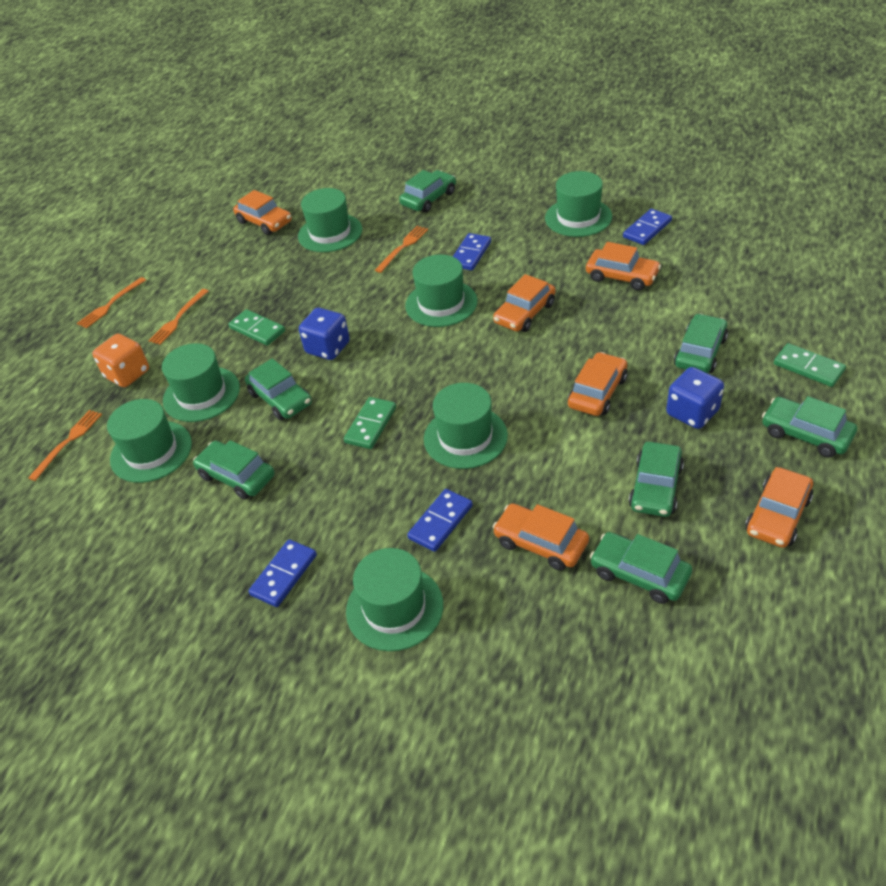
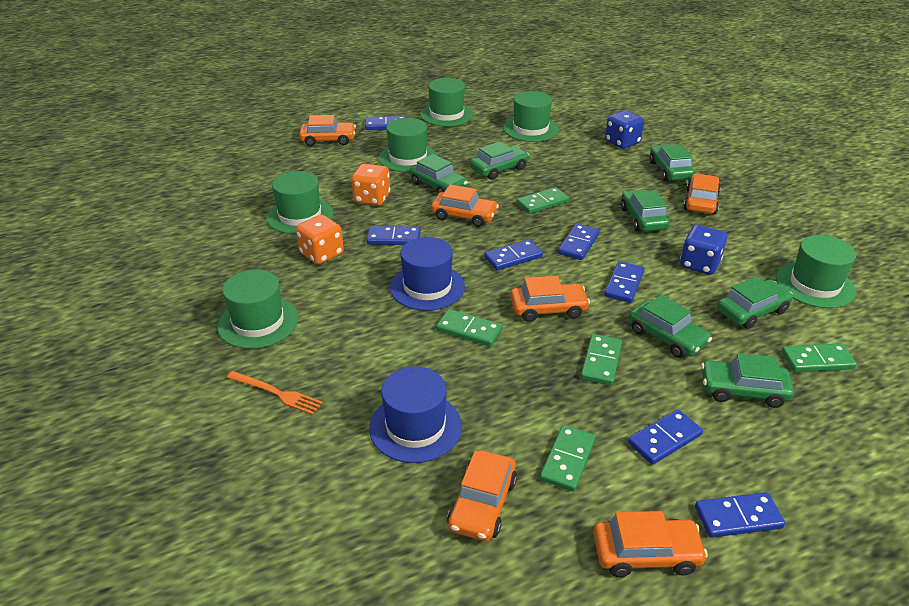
blue domino: 4 -> 7
blue hat: 0 -> 2
green domino: 3 -> 5
green hat: 7 -> 6
orange dice: 1 -> 2
orange fork: 4 -> 1

